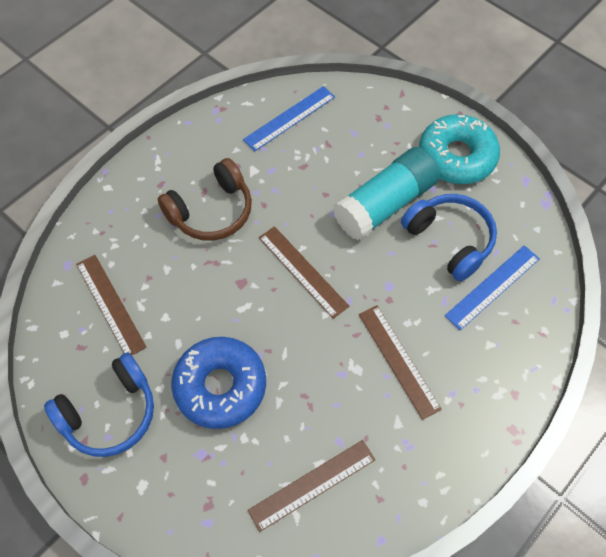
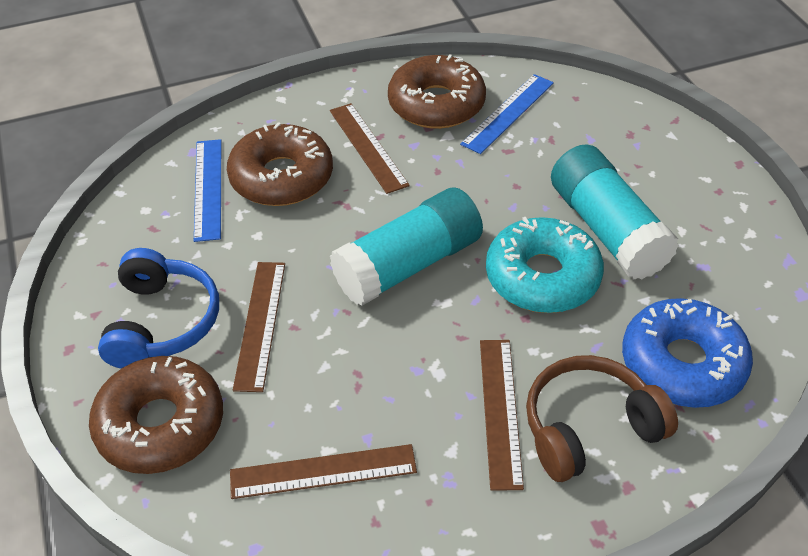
blue headphones: 2 -> 1
brown donut: 0 -> 3
turquoise glue stick: 1 -> 2

